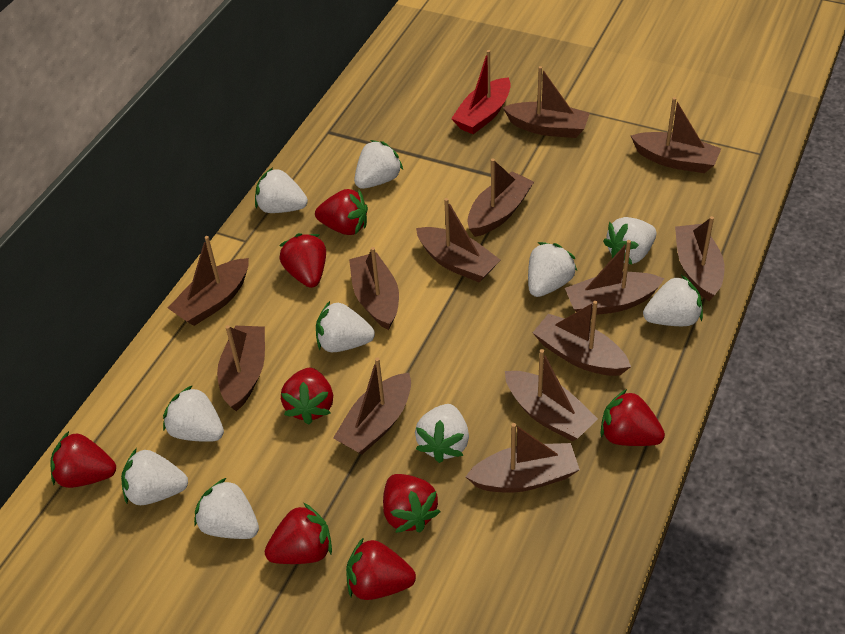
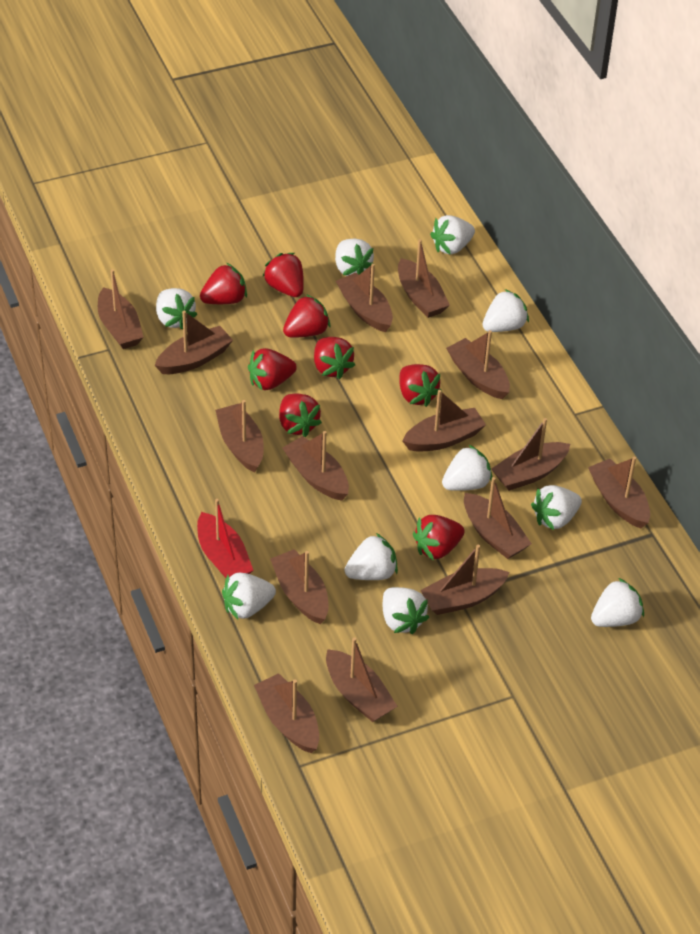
brown boat: 13 -> 15

